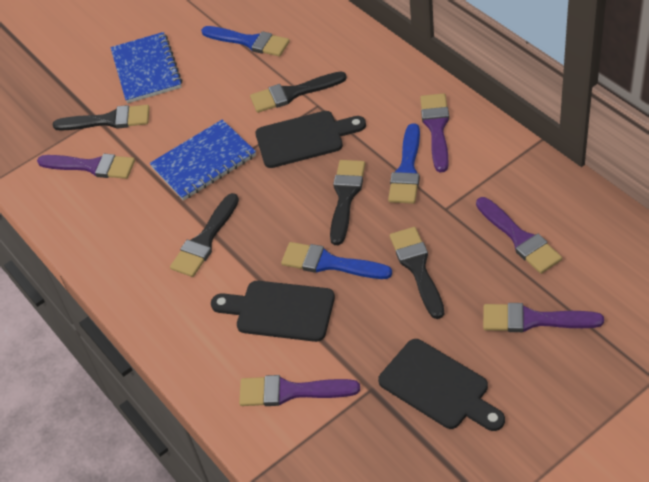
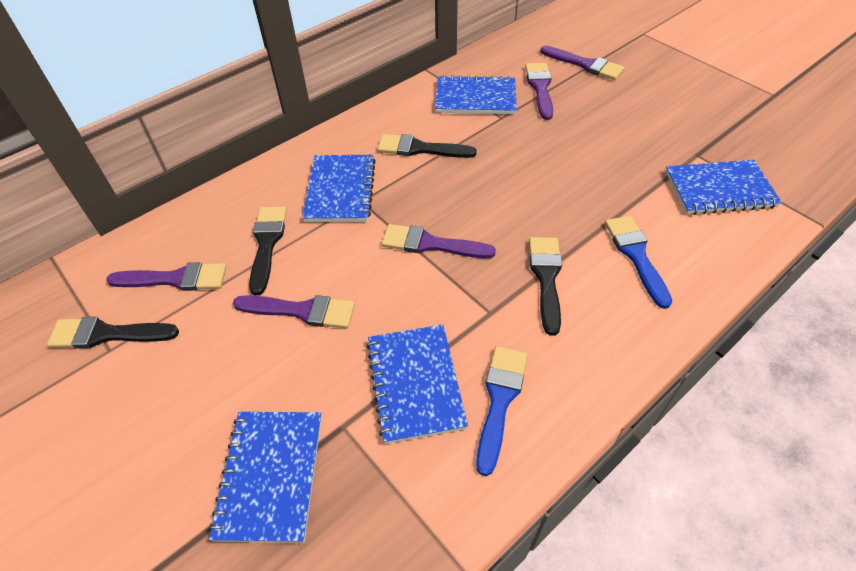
black brush: 5 -> 4
black cutting board: 3 -> 0
blue brush: 3 -> 2
blue notebook: 2 -> 5

